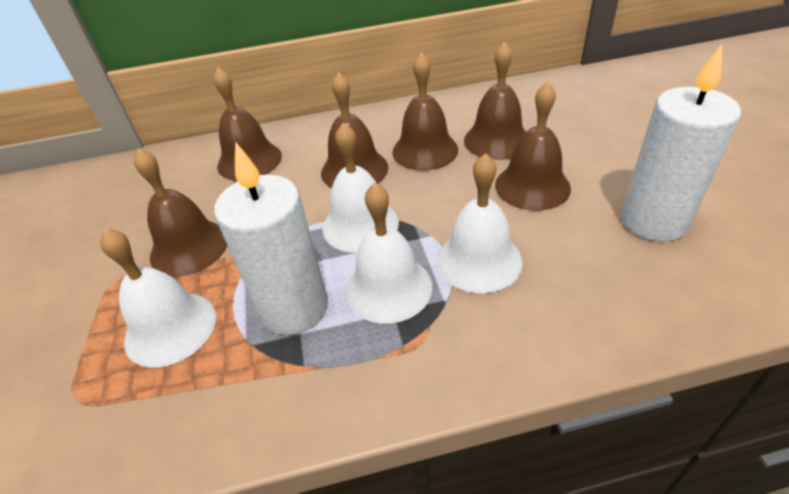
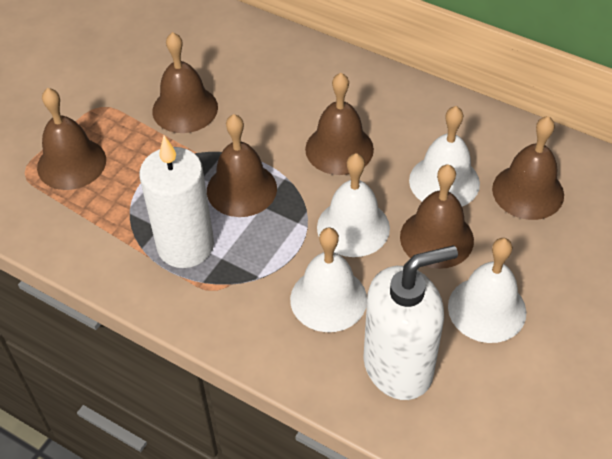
white candle: 2 -> 1
white soap dispenser: 0 -> 1

